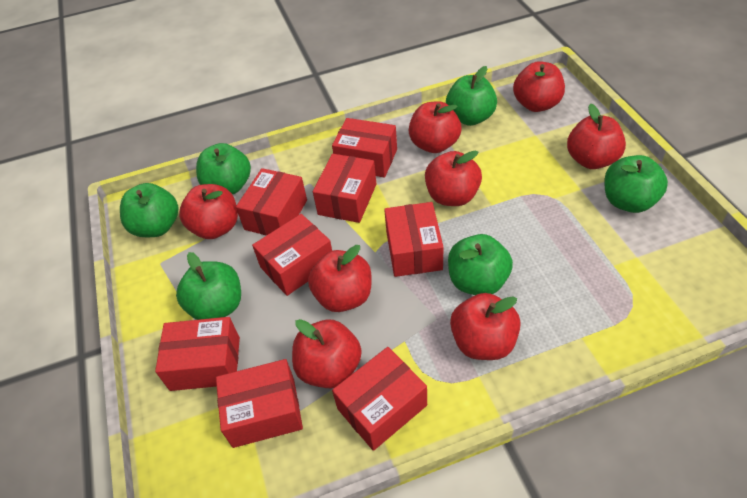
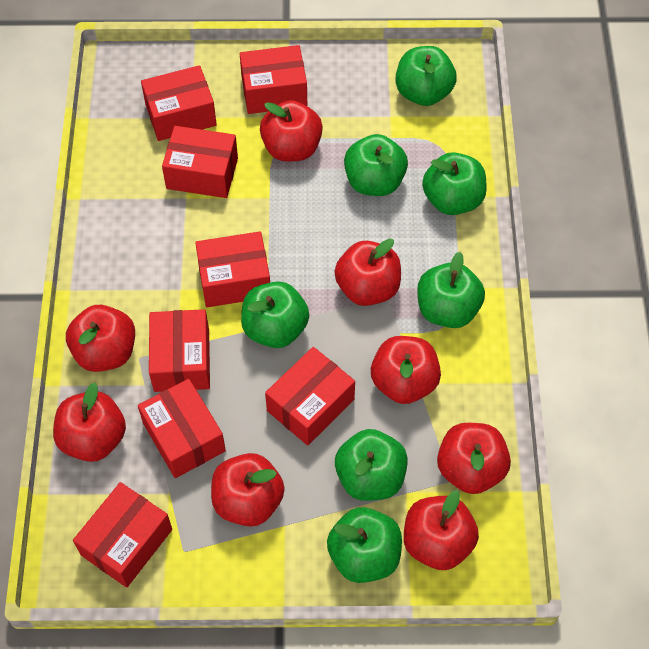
green apple: 6 -> 7

